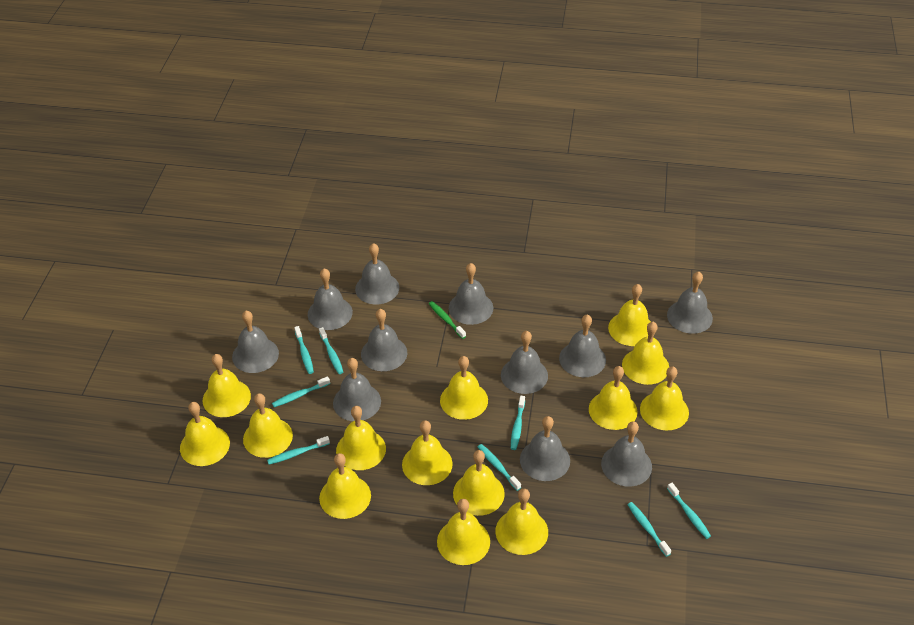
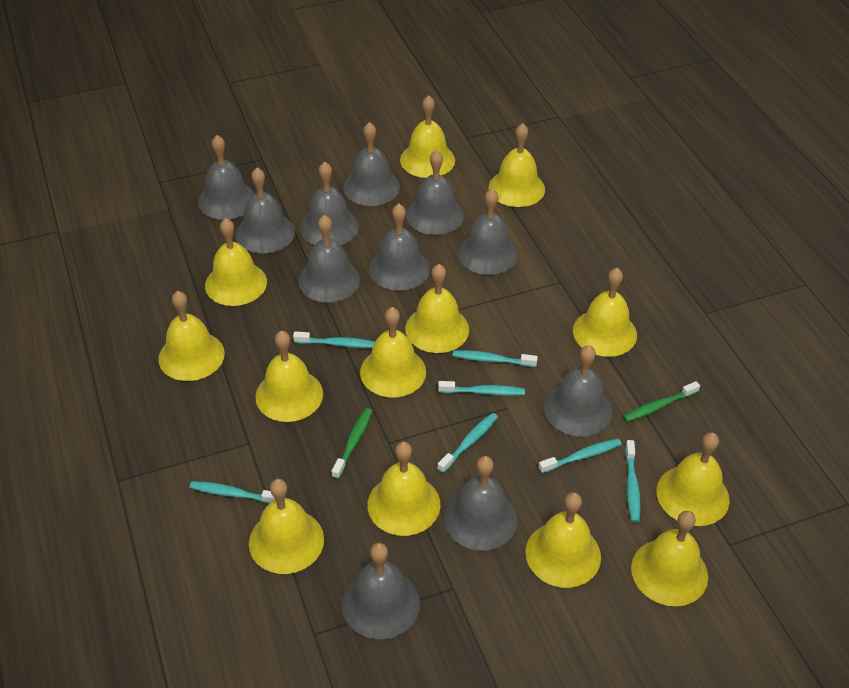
green toothbrush: 1 -> 2
turquoise toothbrush: 8 -> 7
yellow bell: 14 -> 13

